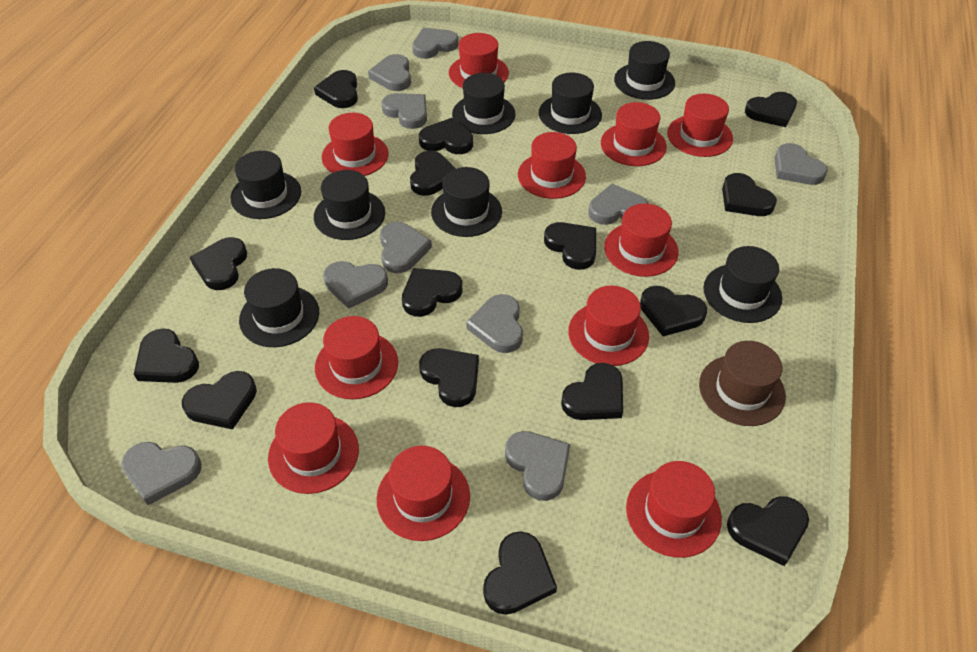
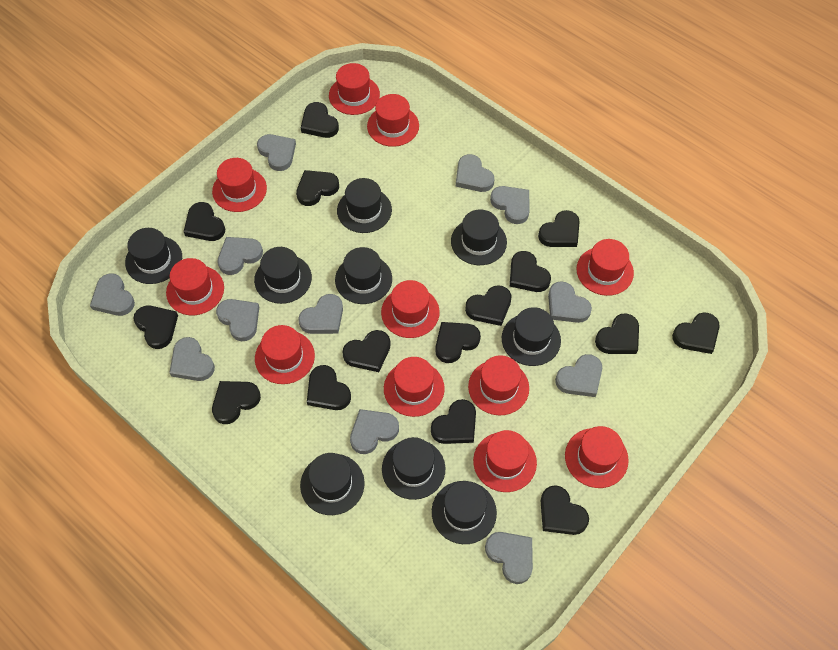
black hat: 8 -> 9
brown hat: 1 -> 0
grey heart: 10 -> 12

